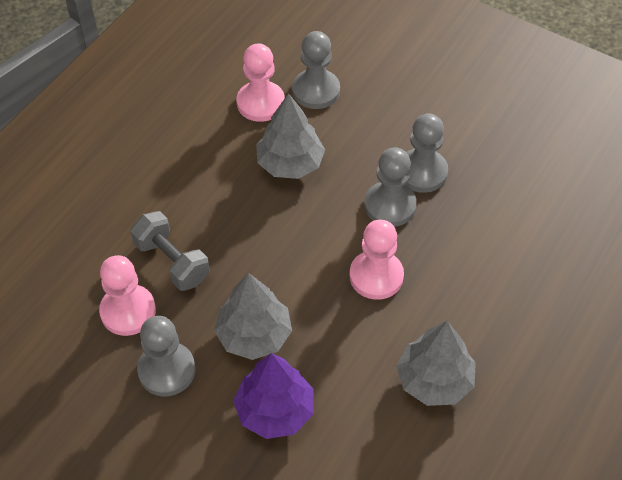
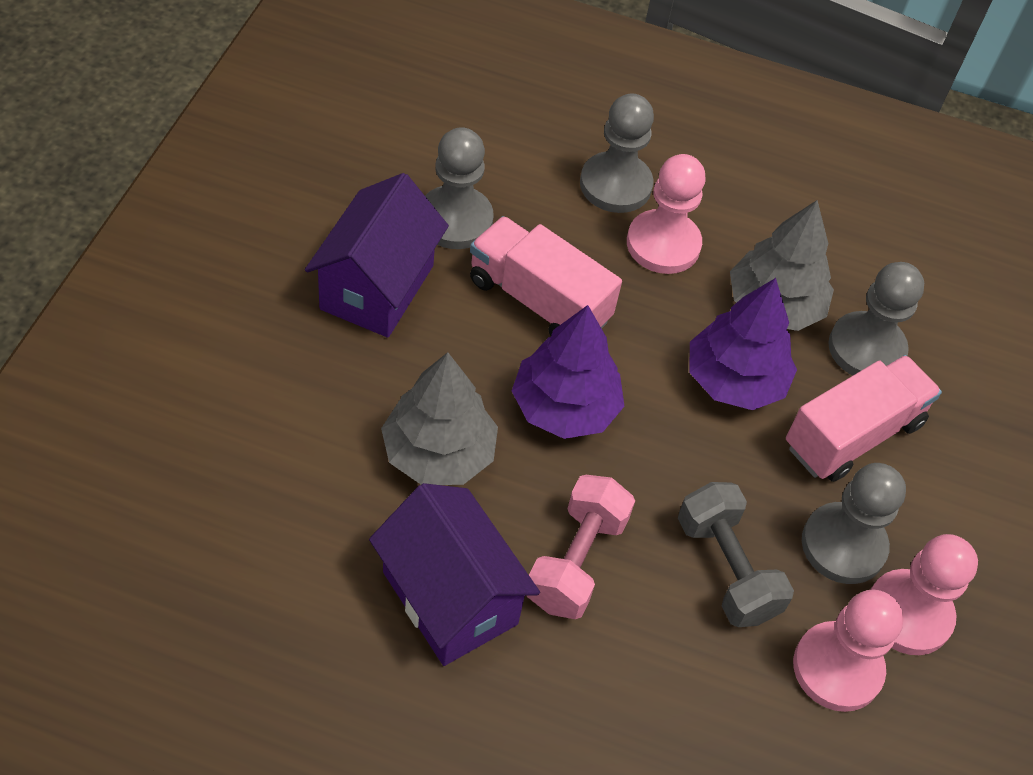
grey tree: 3 -> 2
pink dumbbell: 0 -> 1
pink truck: 0 -> 2
purple house: 0 -> 2
purple tree: 1 -> 2

